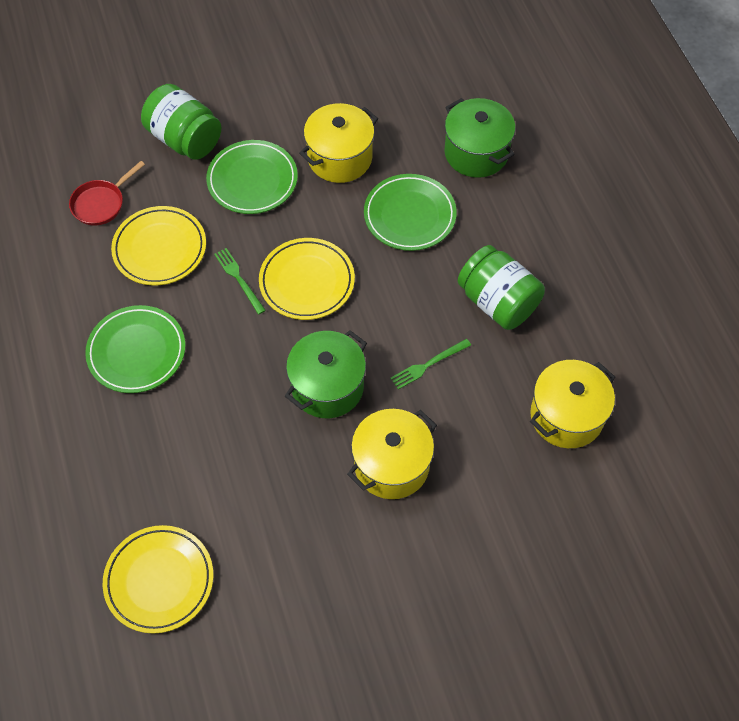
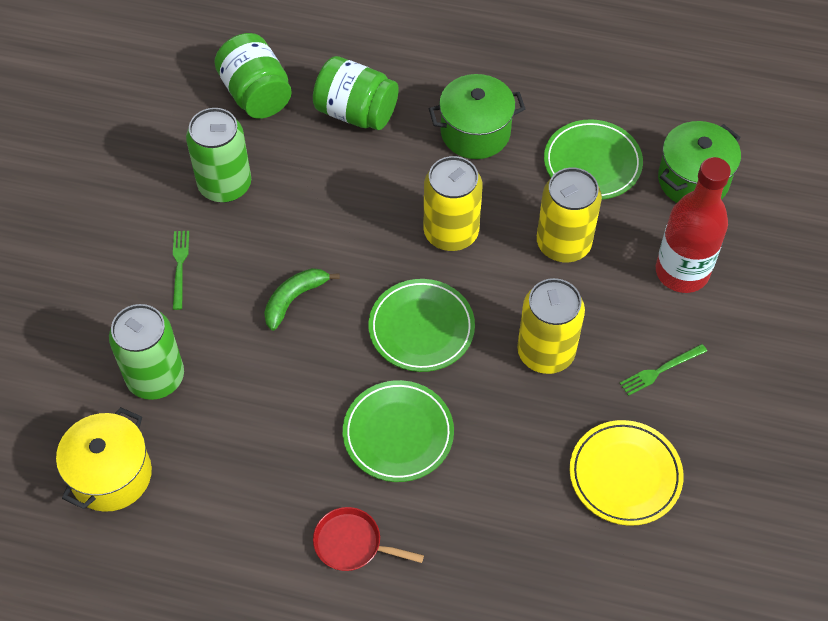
green banana: 0 -> 1
green can: 0 -> 2
red bottle: 0 -> 1
yellow can: 0 -> 3
yellow plate: 3 -> 1
yellow pot: 3 -> 1

